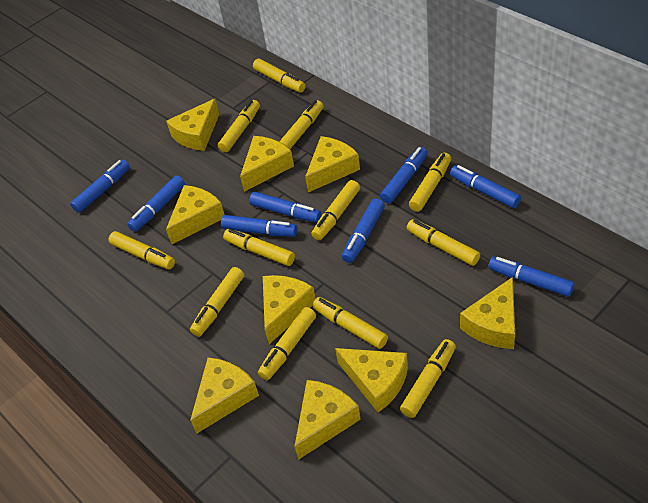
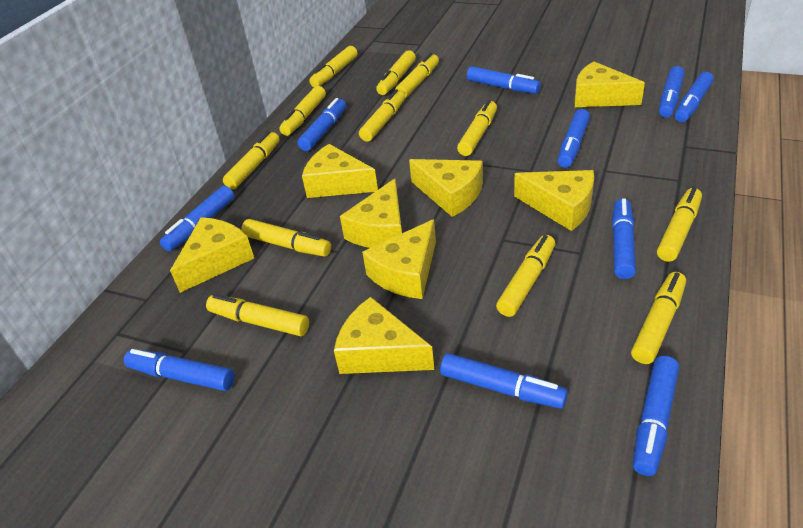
blue marker: 8 -> 10
yellow cheese: 9 -> 8

